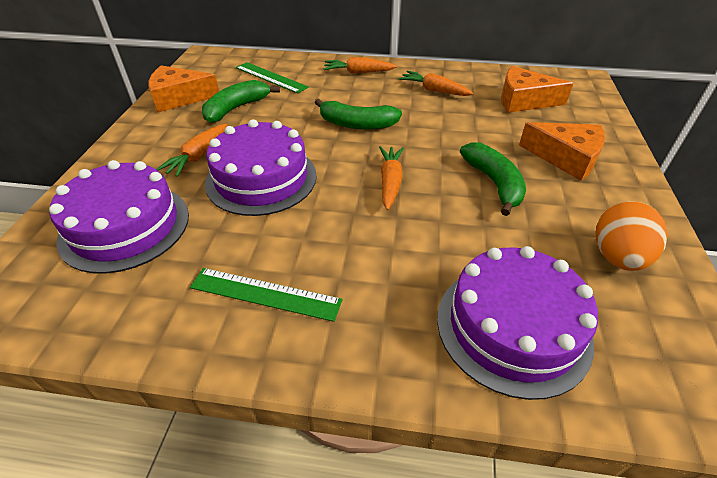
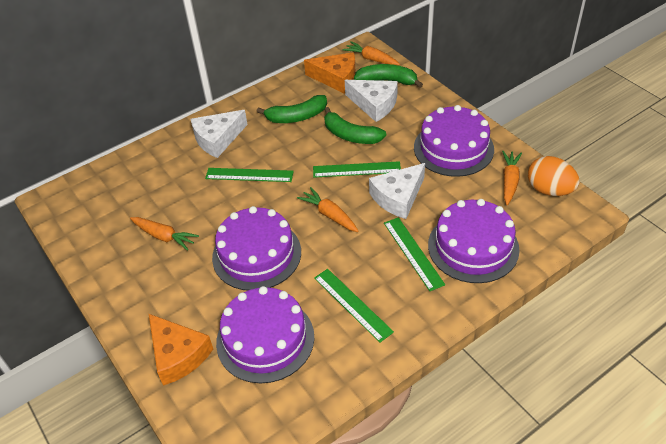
green ruler: 2 -> 4
orange cheese: 3 -> 2
purple cake: 3 -> 4
white cheese: 0 -> 3

